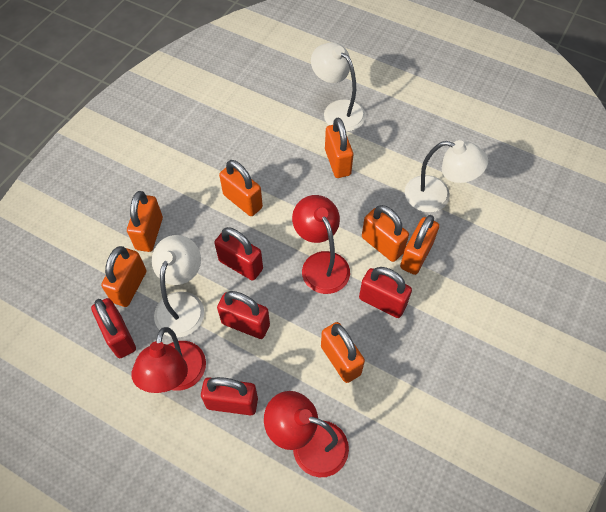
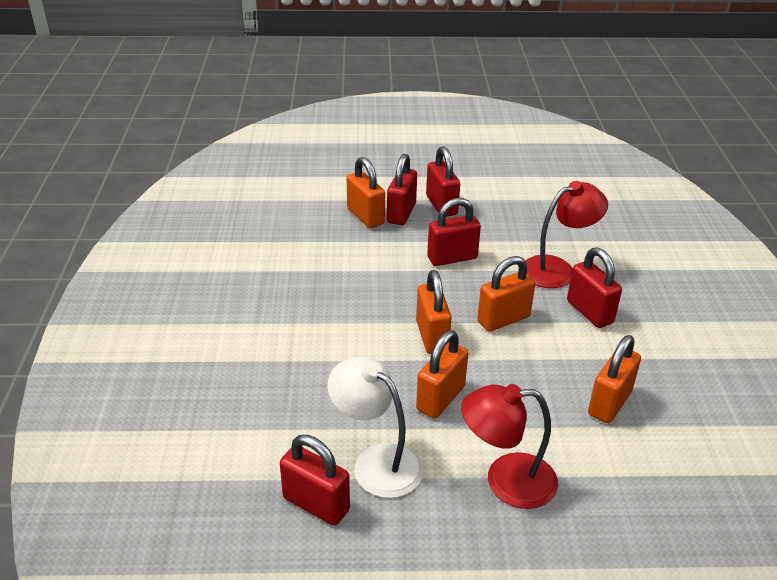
orange padlock: 7 -> 5
red lamp: 3 -> 2
white lamp: 3 -> 1

